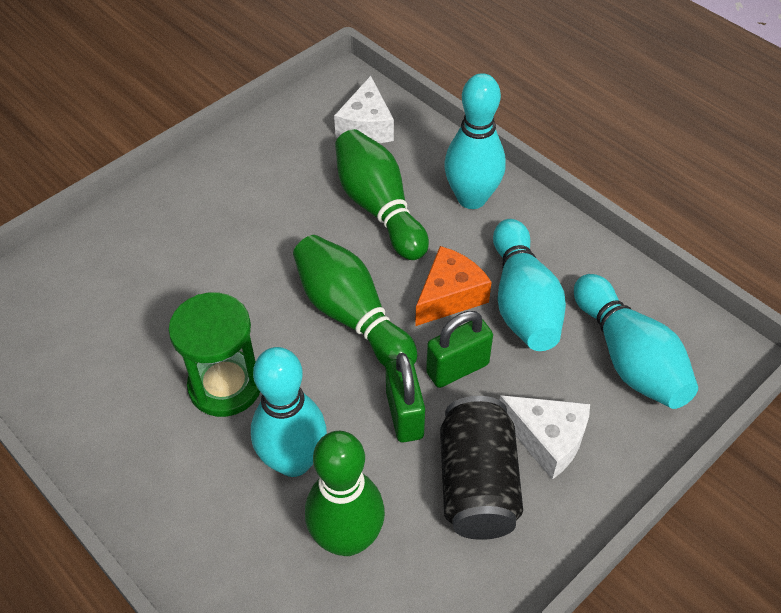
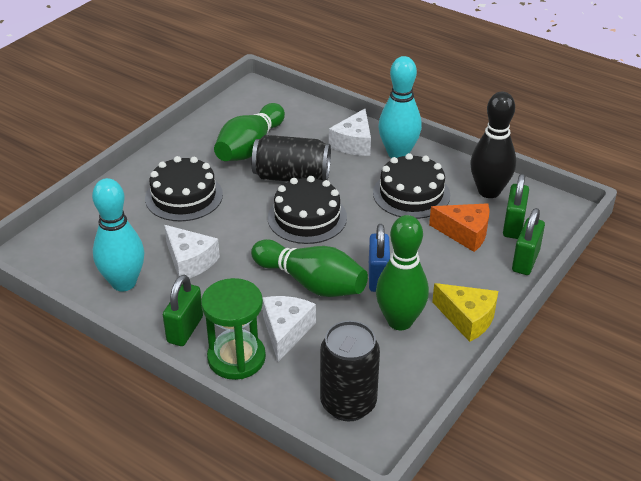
black bowling pin: 0 -> 1
black cake: 0 -> 3
black can: 1 -> 2
blue padlock: 0 -> 1
green padlock: 2 -> 3
turquoise bowling pin: 4 -> 2
white cheese: 2 -> 3
yellow cheese: 0 -> 1

